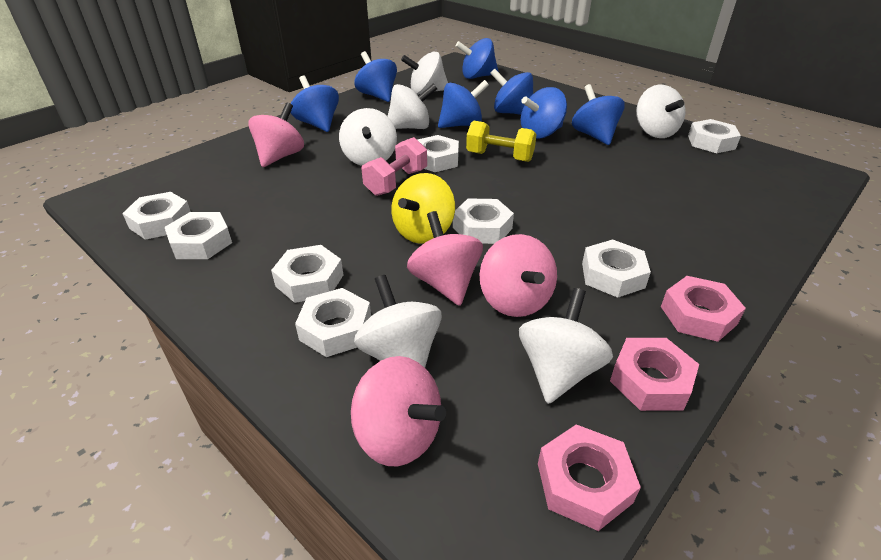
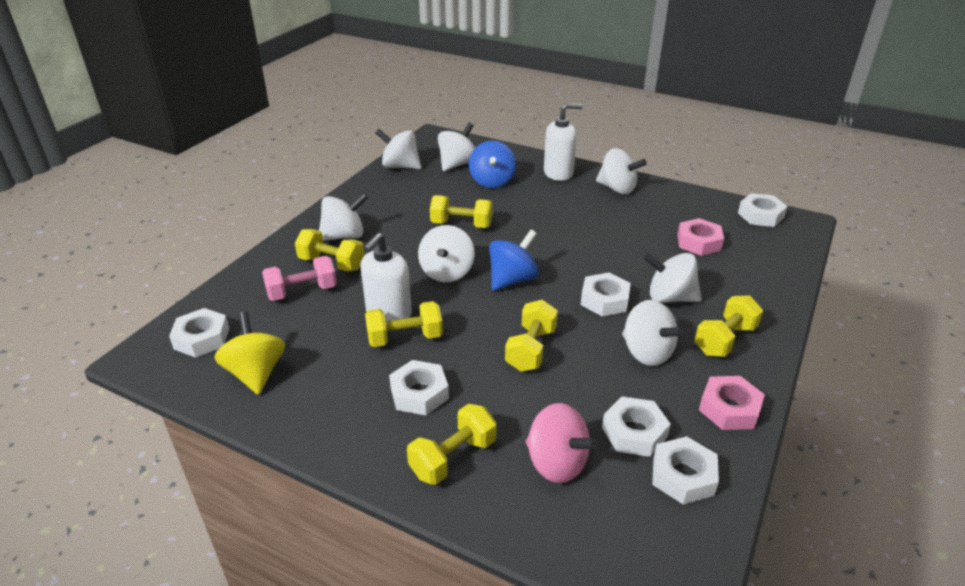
blue spinning top: 7 -> 2
pink nut: 3 -> 2
pink spinning top: 4 -> 1
white nut: 8 -> 6
white soap dispenser: 0 -> 2
white spinning top: 6 -> 7
yellow dumbbell: 1 -> 6

